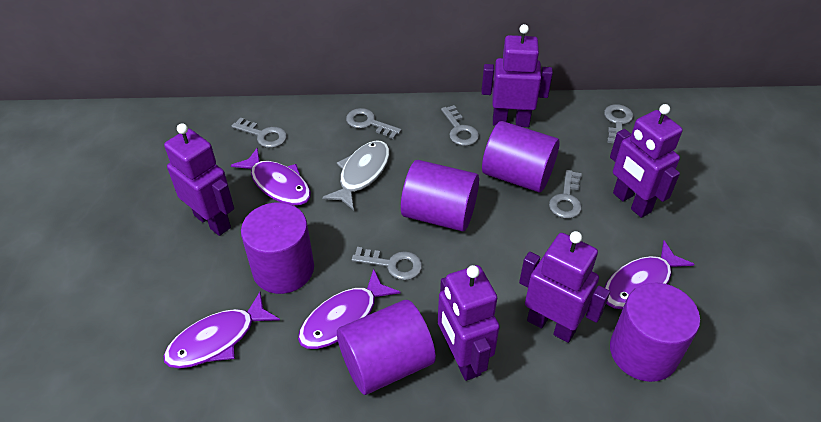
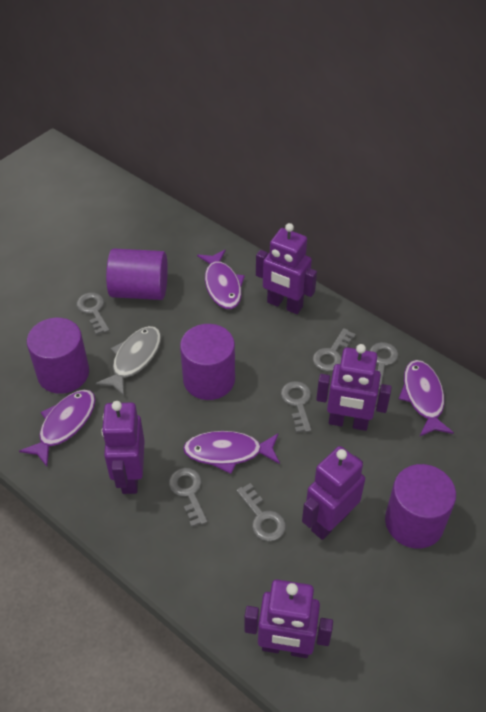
purple cylinder: 5 -> 4

